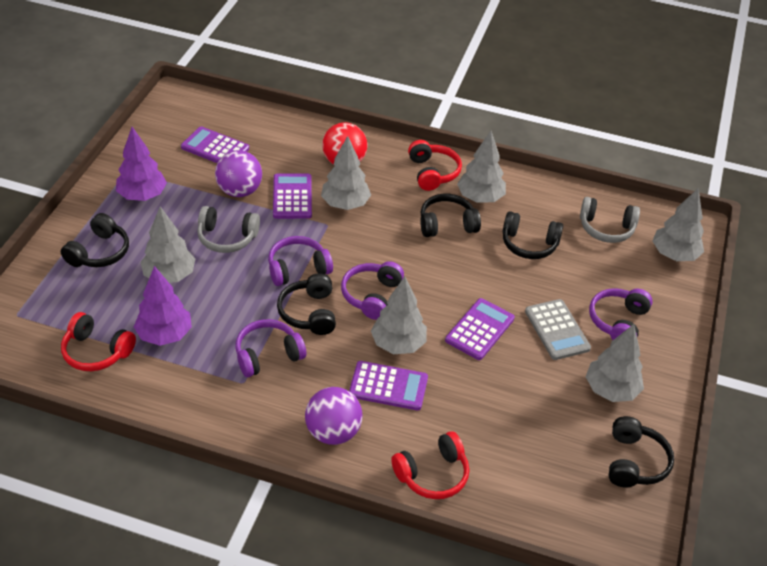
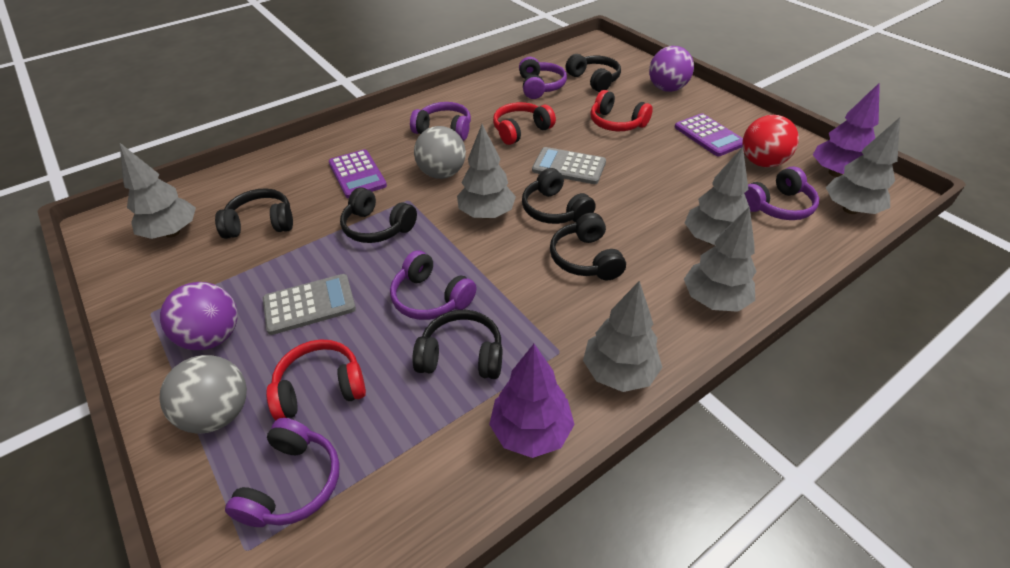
black headphones: 5 -> 6
grey ball: 0 -> 2
grey calculator: 1 -> 2
grey headphones: 2 -> 0
purple calculator: 4 -> 2
purple headphones: 4 -> 5

